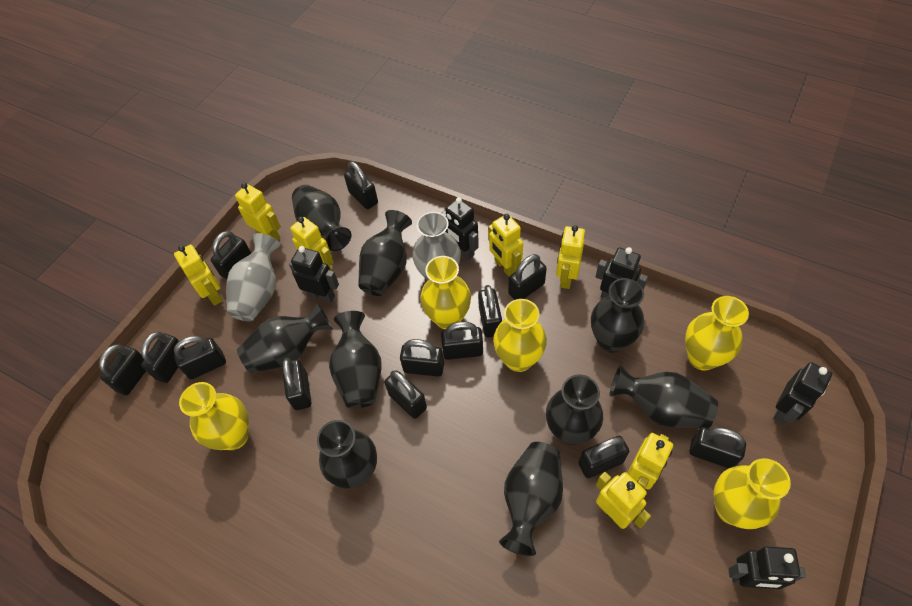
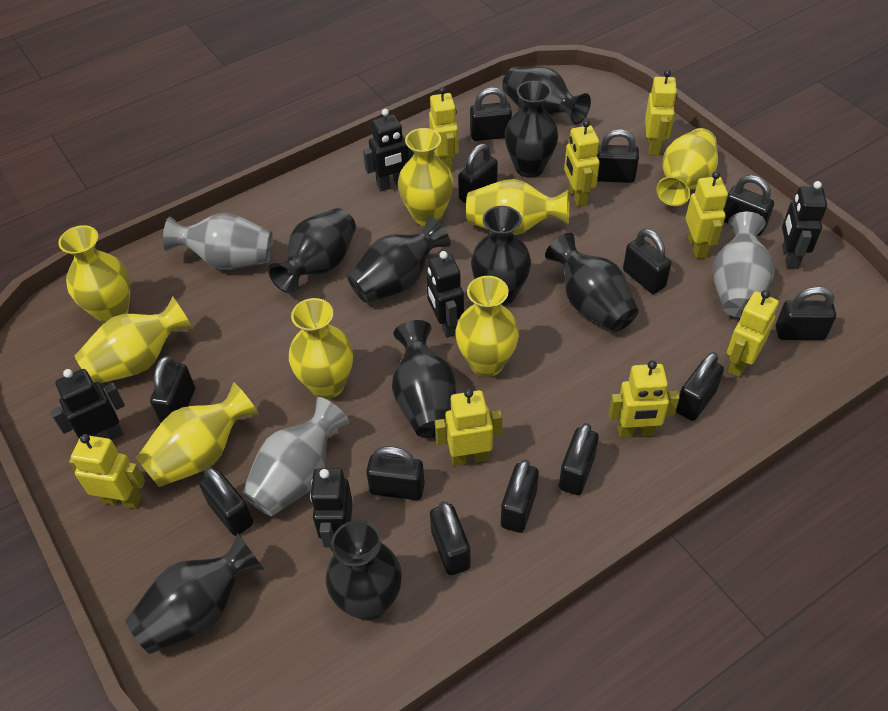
grey vase: 2 -> 3
yellow robot: 7 -> 8
yellow vase: 5 -> 8

